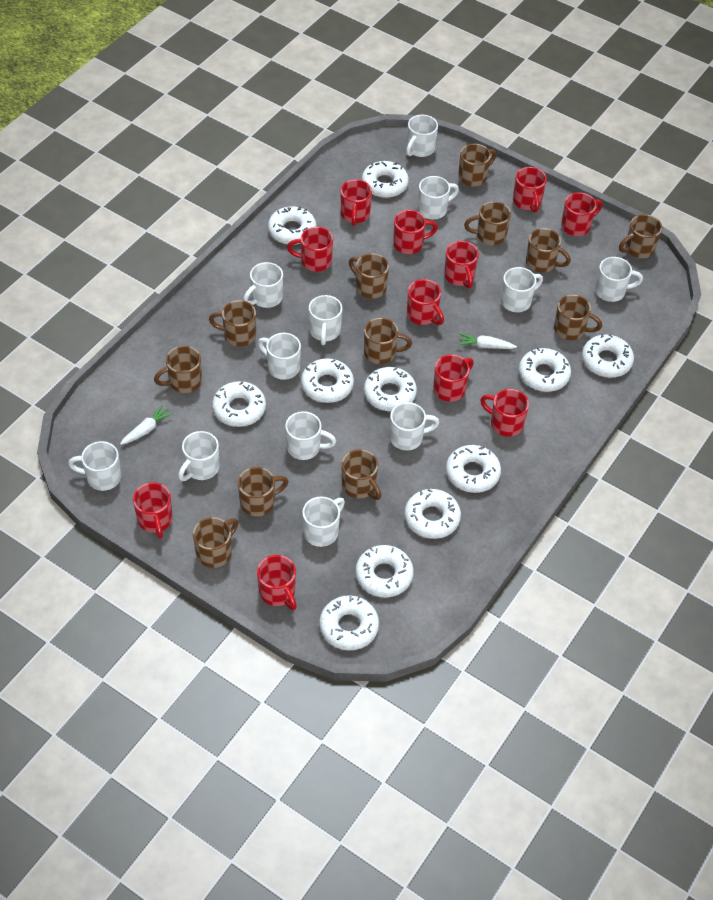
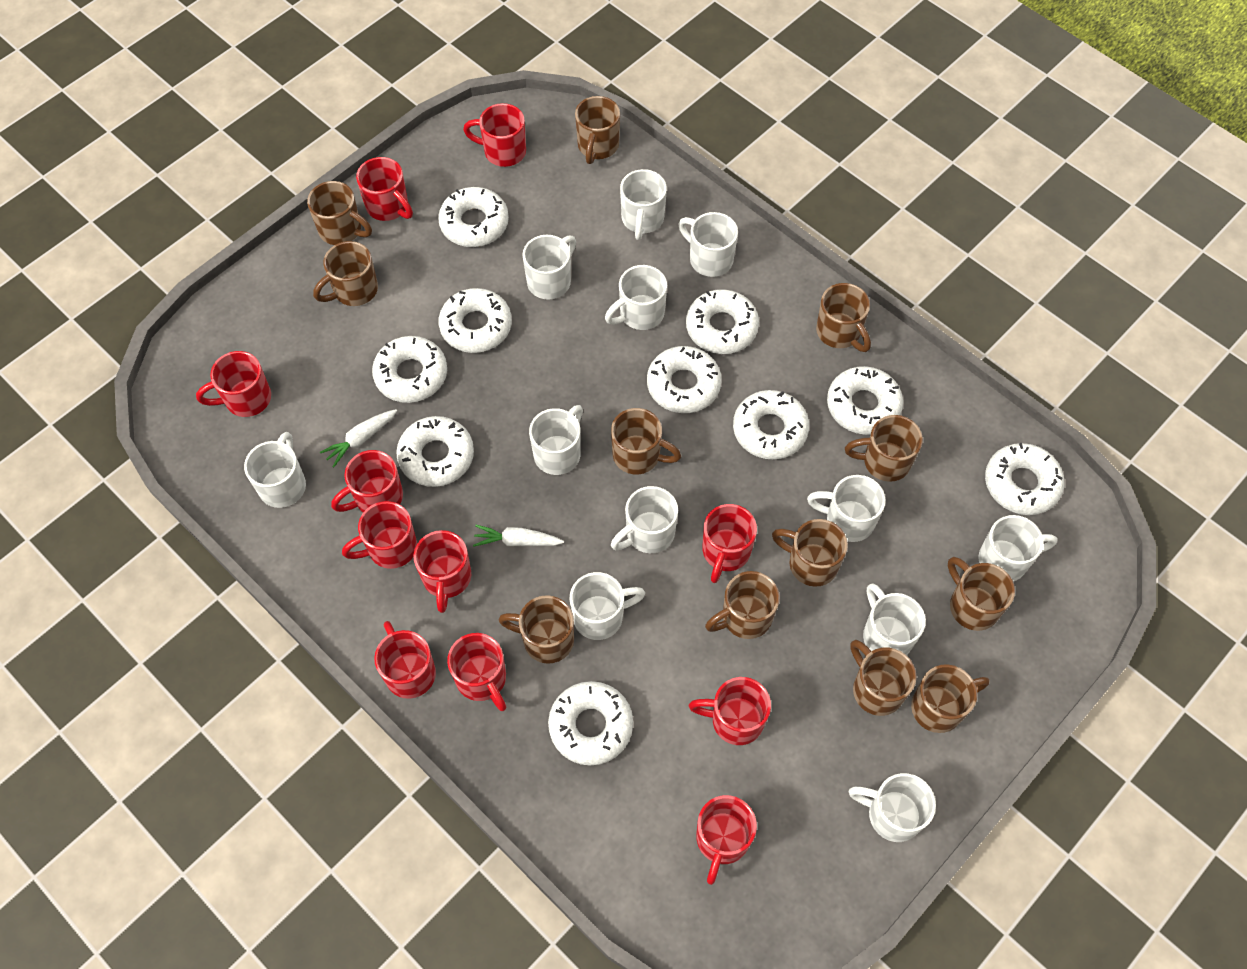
white donut: 11 -> 10

